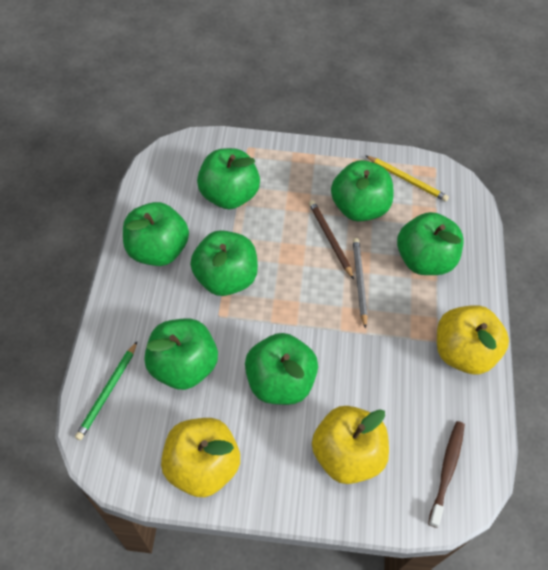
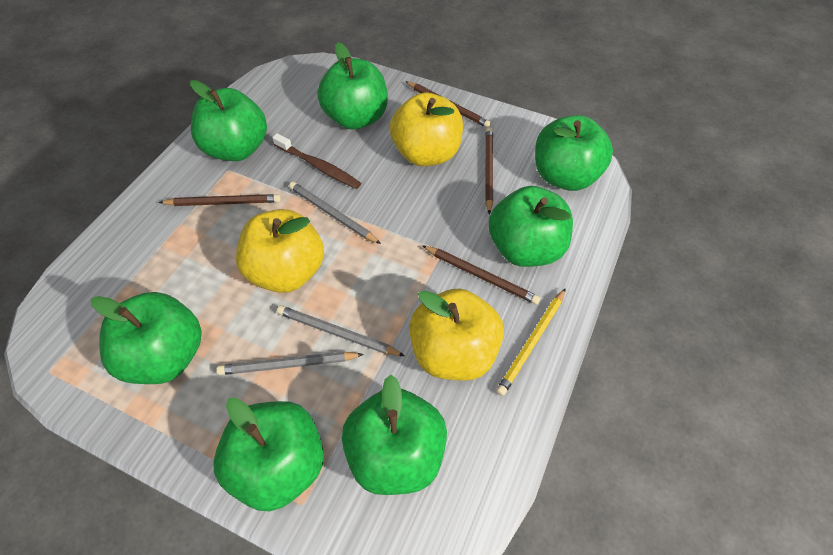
brown pencil: 1 -> 4
green pencil: 1 -> 0
grey pencil: 1 -> 3

